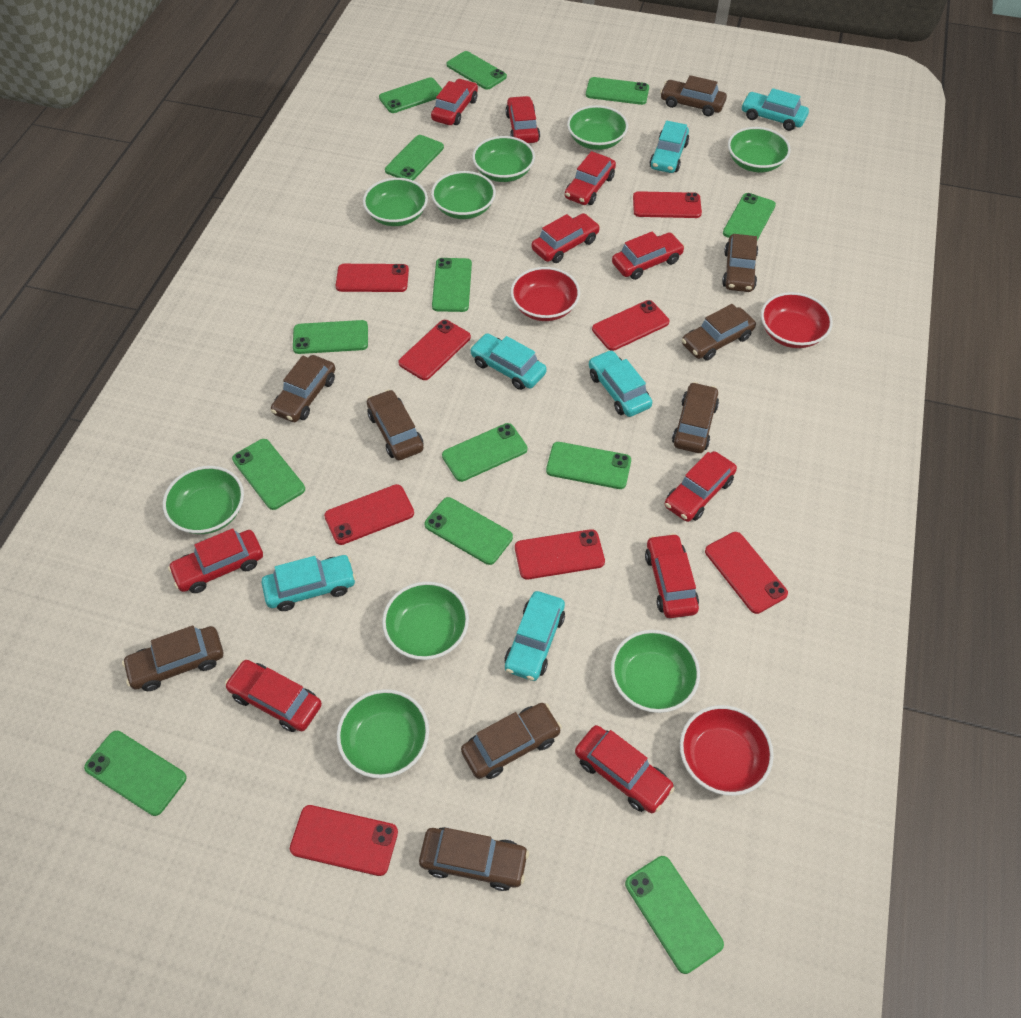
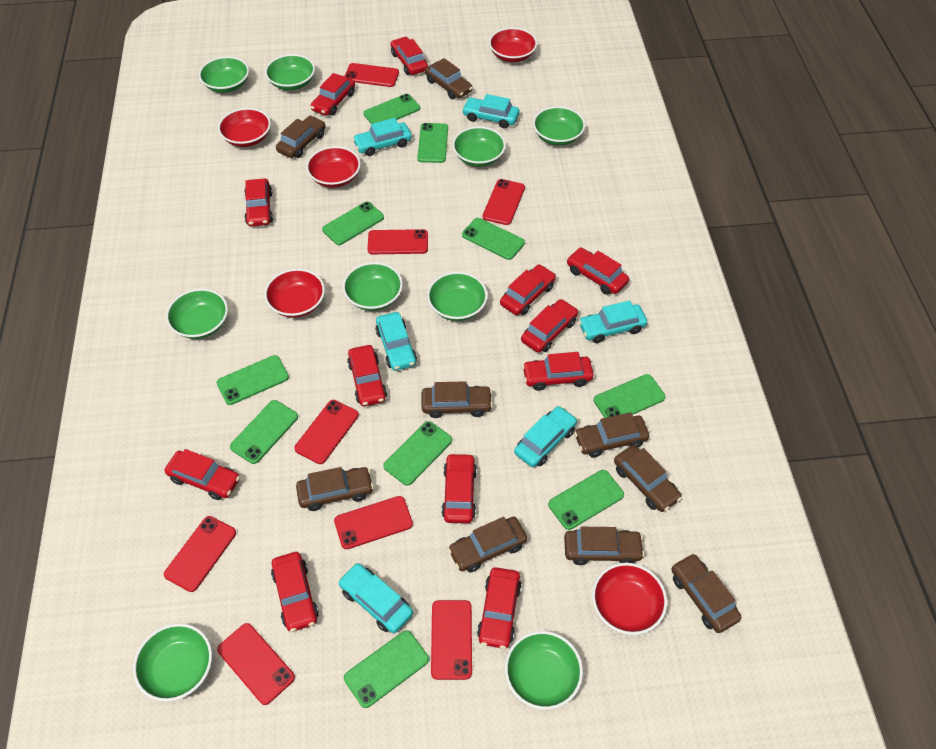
green phone: 13 -> 10
red bowl: 3 -> 5
red car: 10 -> 12

